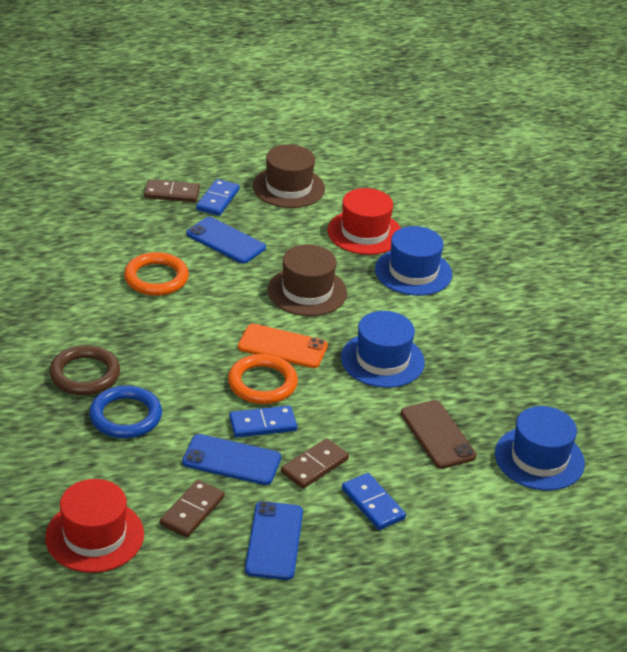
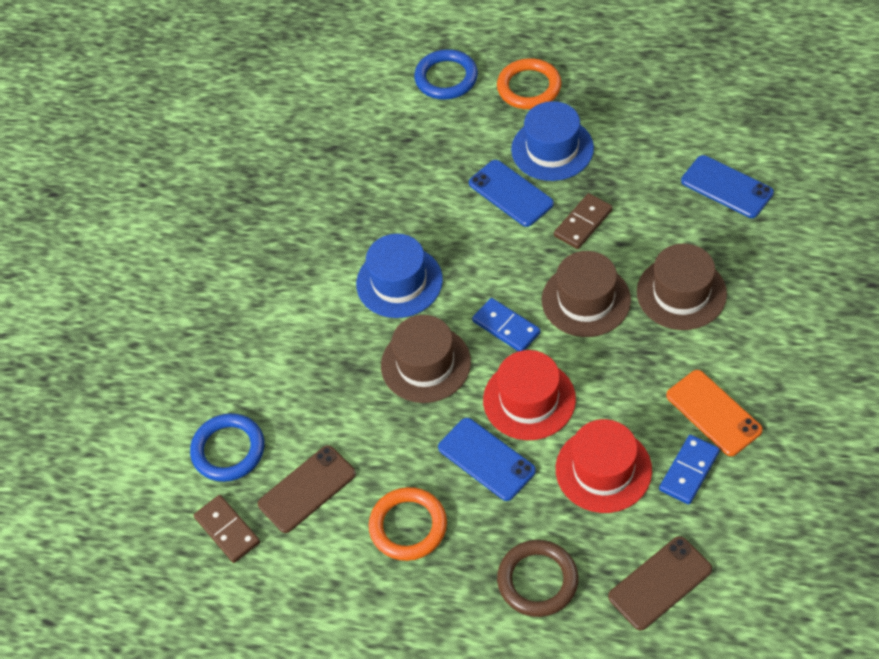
blue domino: 3 -> 2
blue hat: 3 -> 2
blue ring: 1 -> 2
brown domino: 3 -> 2
brown hat: 2 -> 3
brown phone: 1 -> 2

